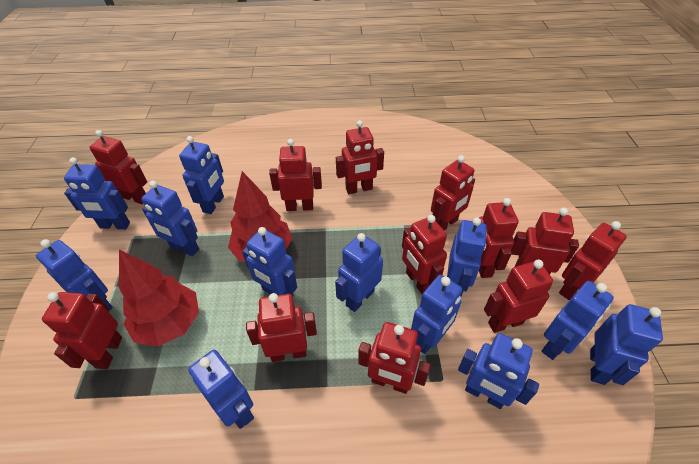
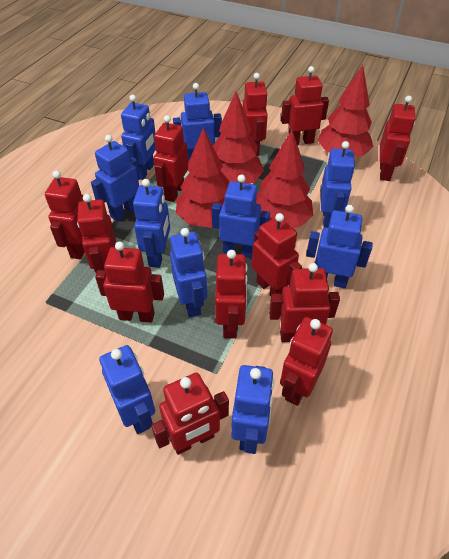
blue robot: 12 -> 10
red tree: 2 -> 4

